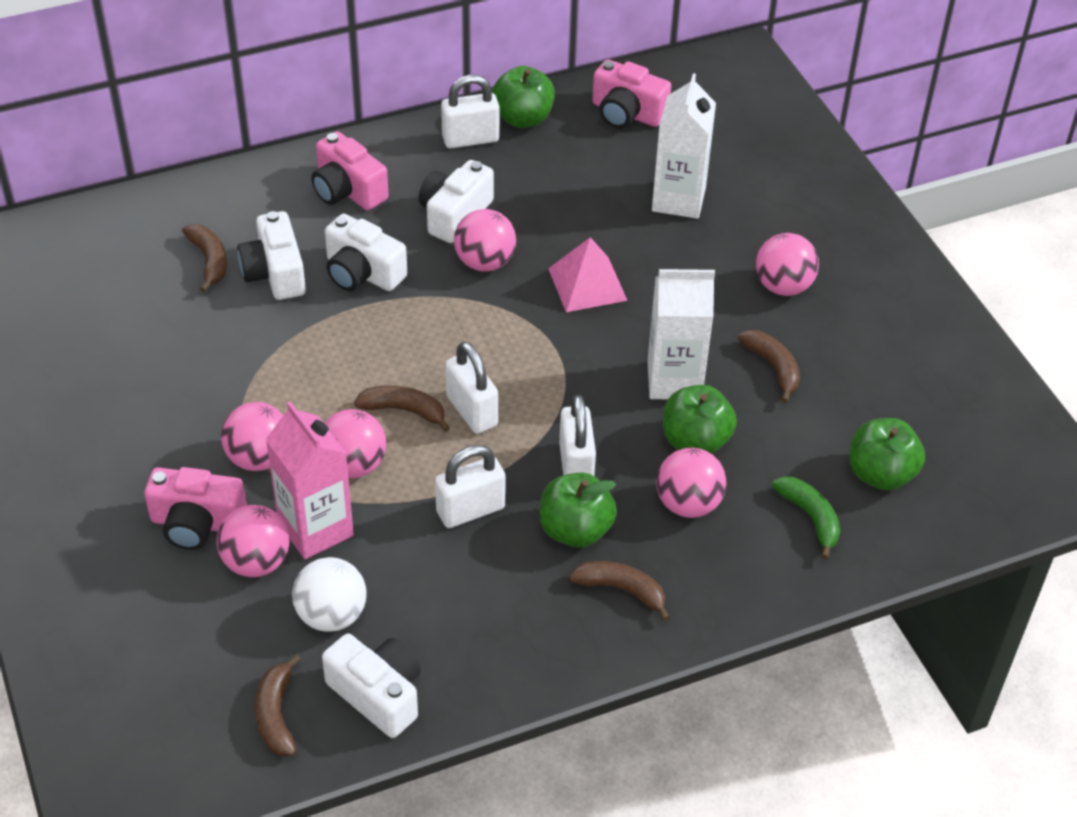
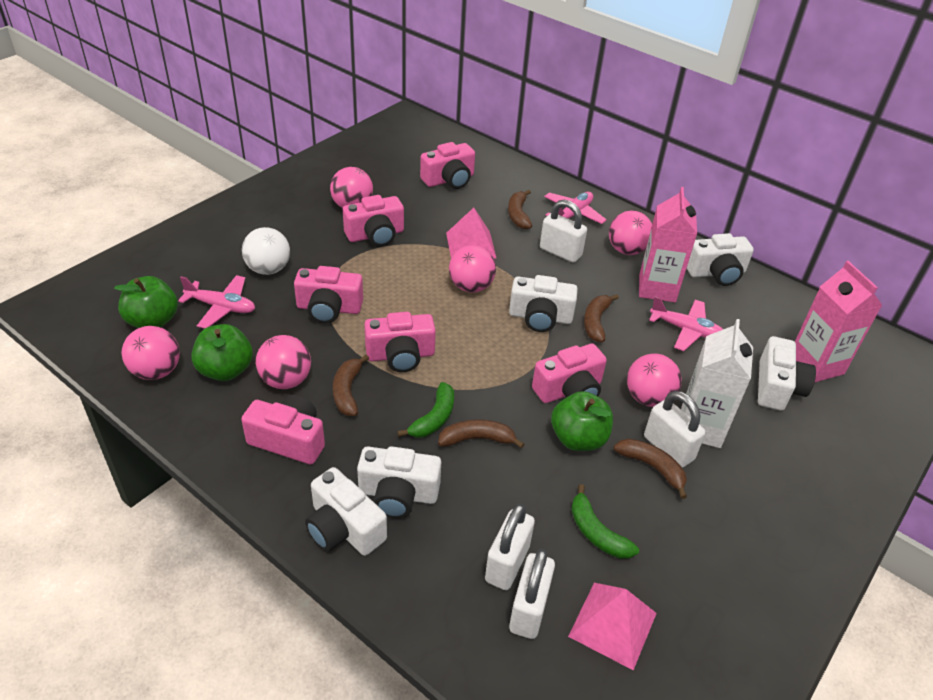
green apple: 4 -> 3
green banana: 1 -> 2
pink camera: 3 -> 6
pink carton: 1 -> 2
pink plane: 0 -> 3
pink pyramid: 1 -> 2
white camera: 4 -> 5
white carton: 2 -> 1

